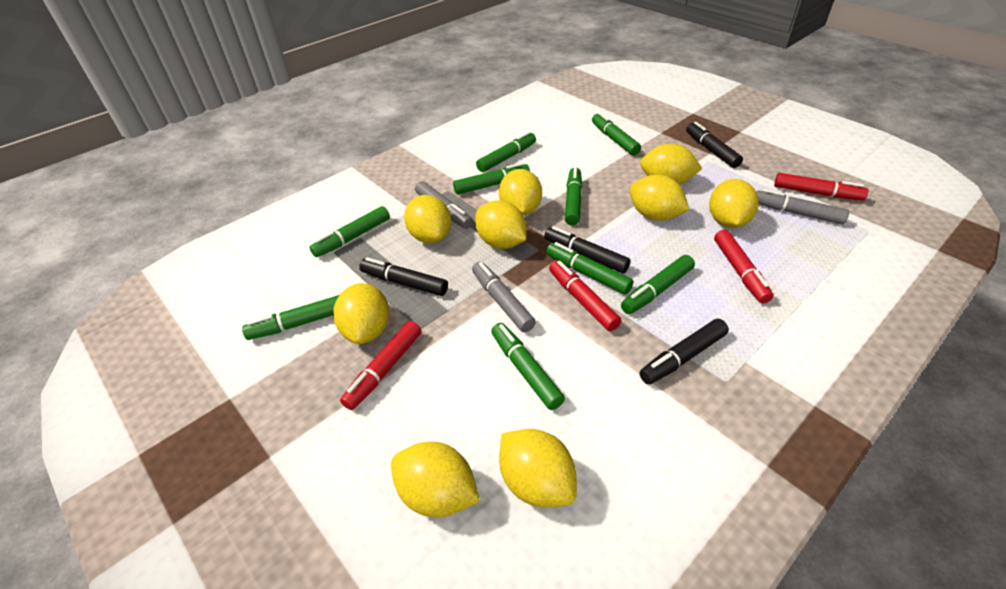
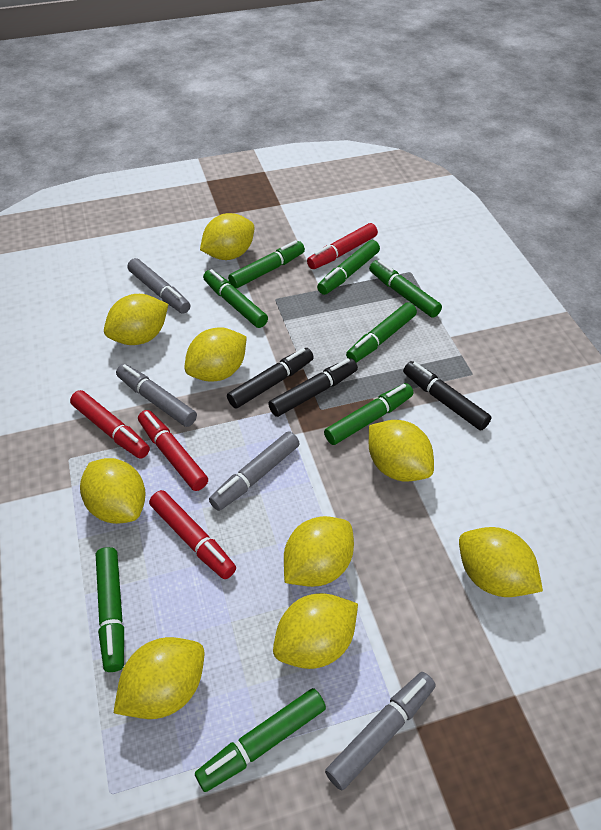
black marker: 4 -> 3
green marker: 9 -> 8
grey marker: 3 -> 4

